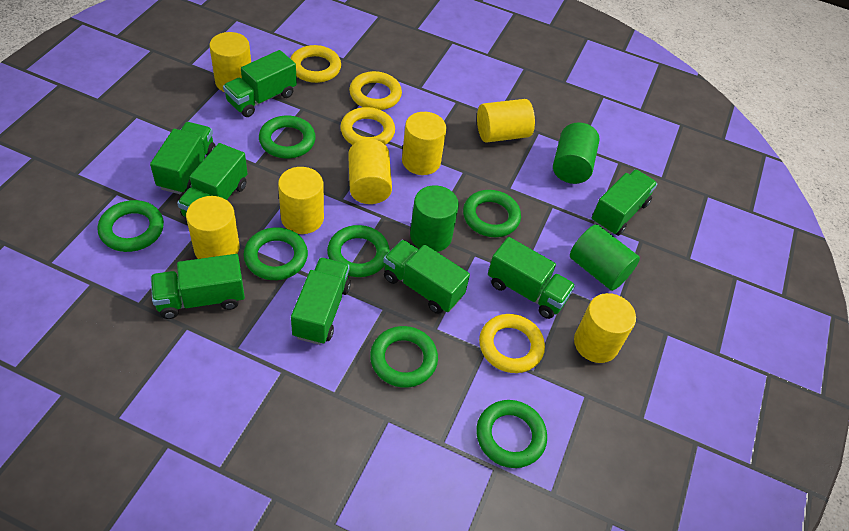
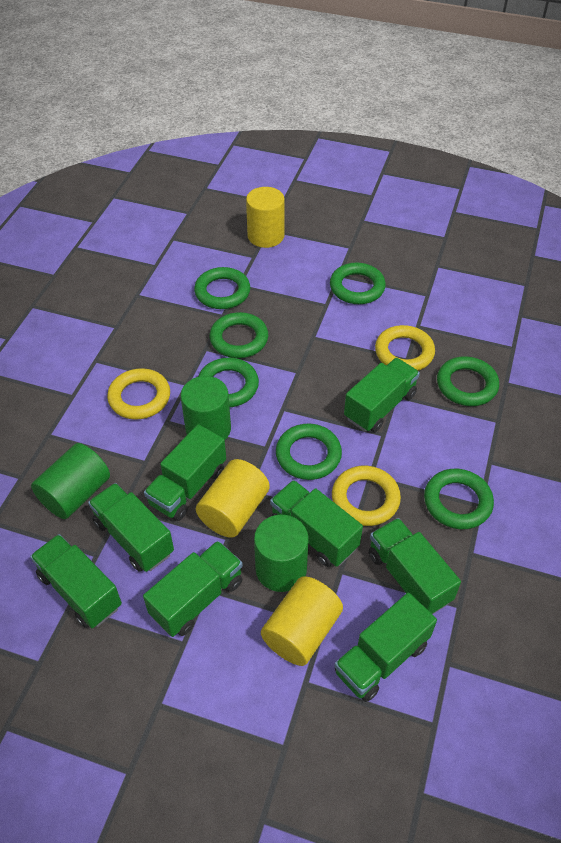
yellow cylinder: 7 -> 3
yellow ring: 4 -> 3

